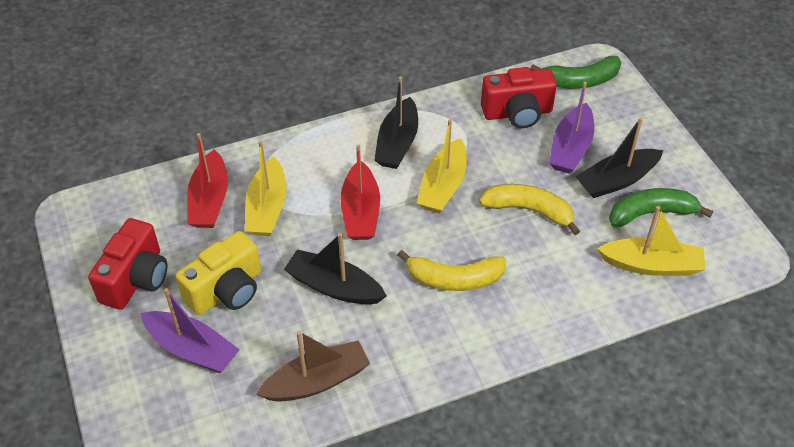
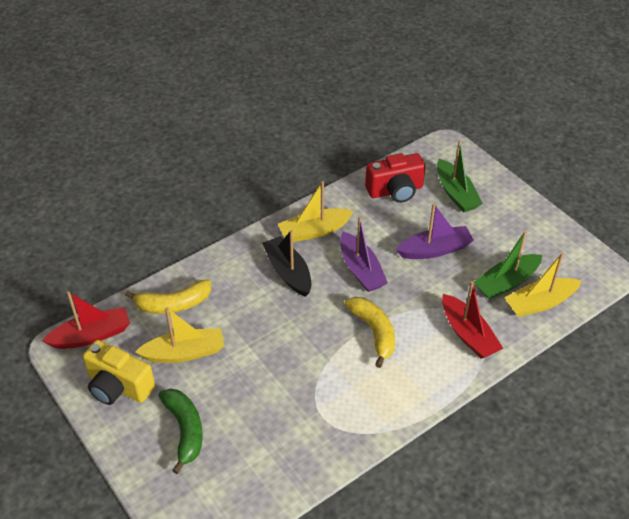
black boat: 3 -> 1
brown boat: 1 -> 0
green banana: 2 -> 1
green boat: 0 -> 2
red camera: 2 -> 1

